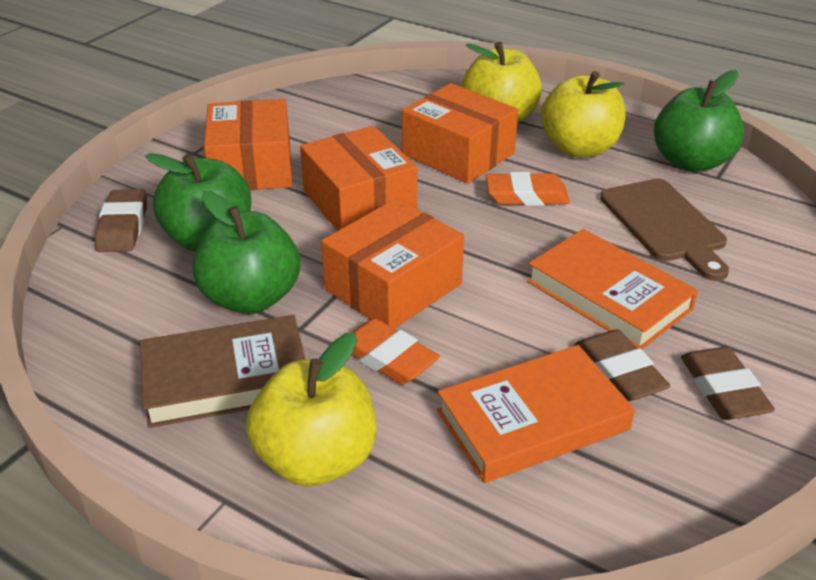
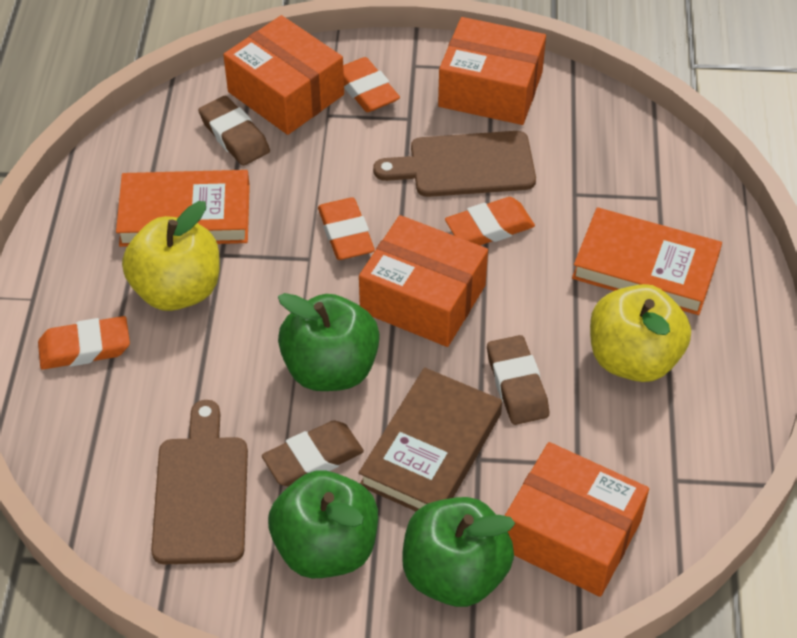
brown cutting board: 1 -> 2
orange eraser: 2 -> 4
yellow apple: 3 -> 2

